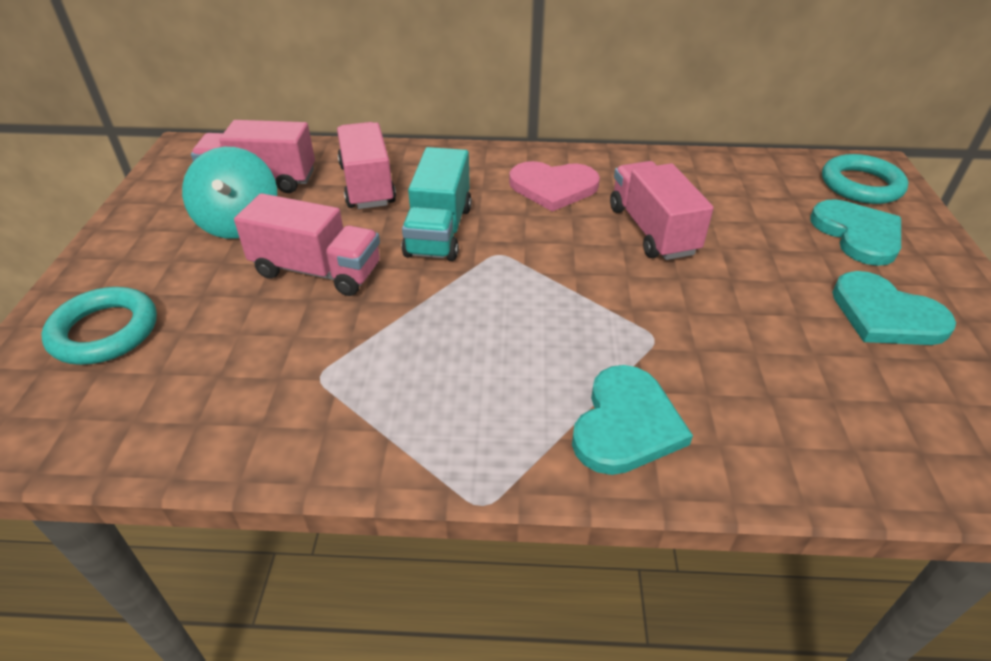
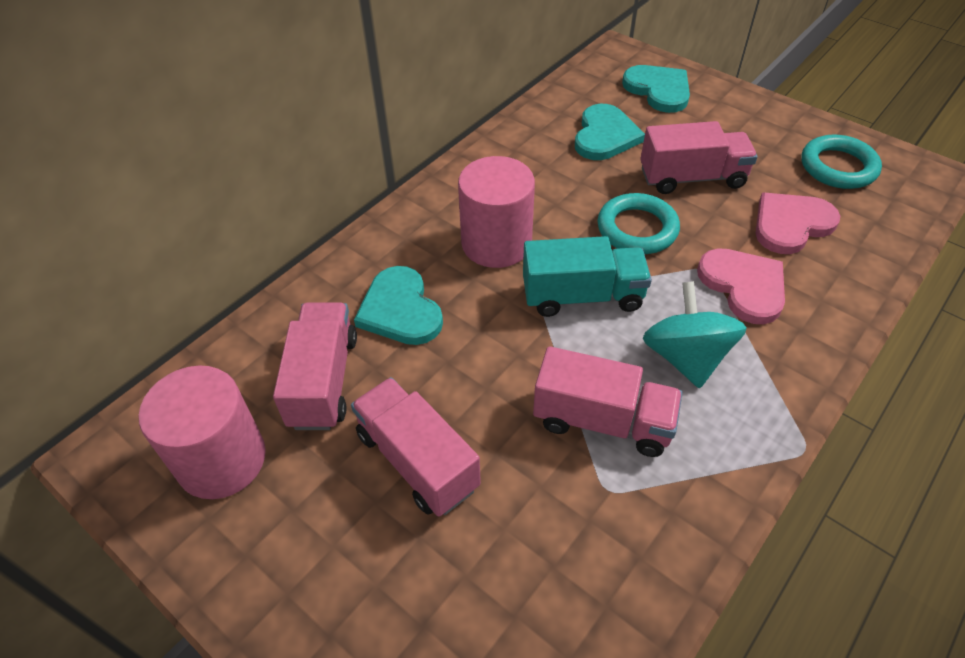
pink cylinder: 0 -> 2
pink heart: 1 -> 2

